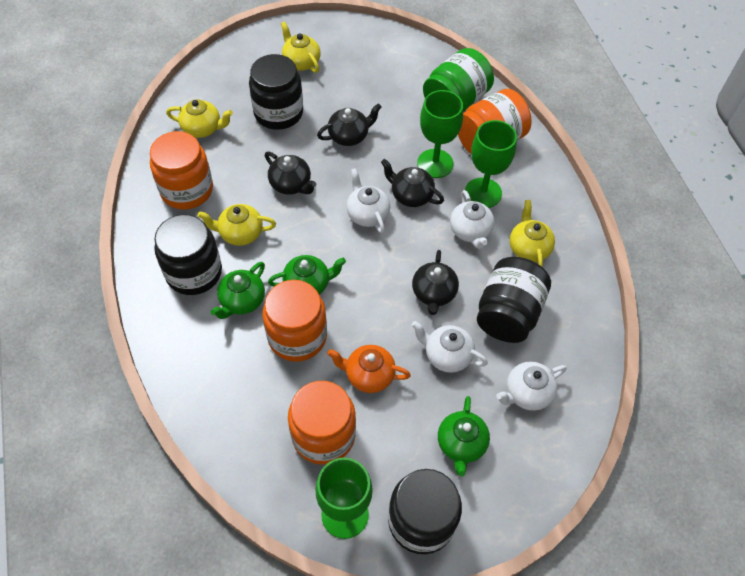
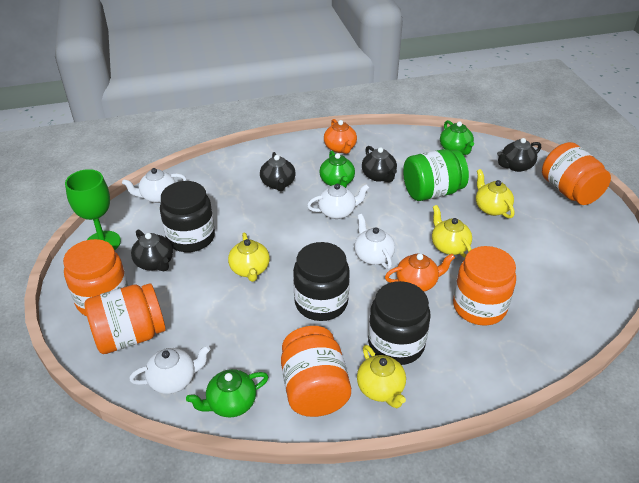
black jar: 4 -> 3
green goblet: 3 -> 1
orange jar: 4 -> 5
orange teapot: 1 -> 2

